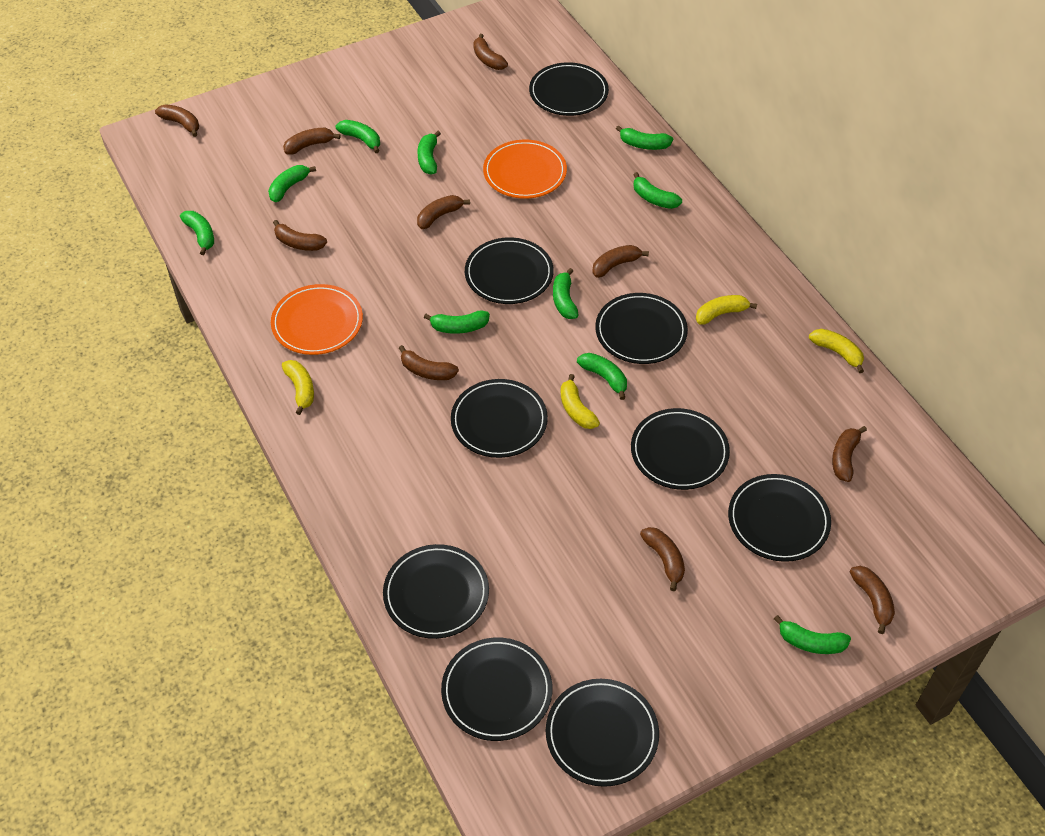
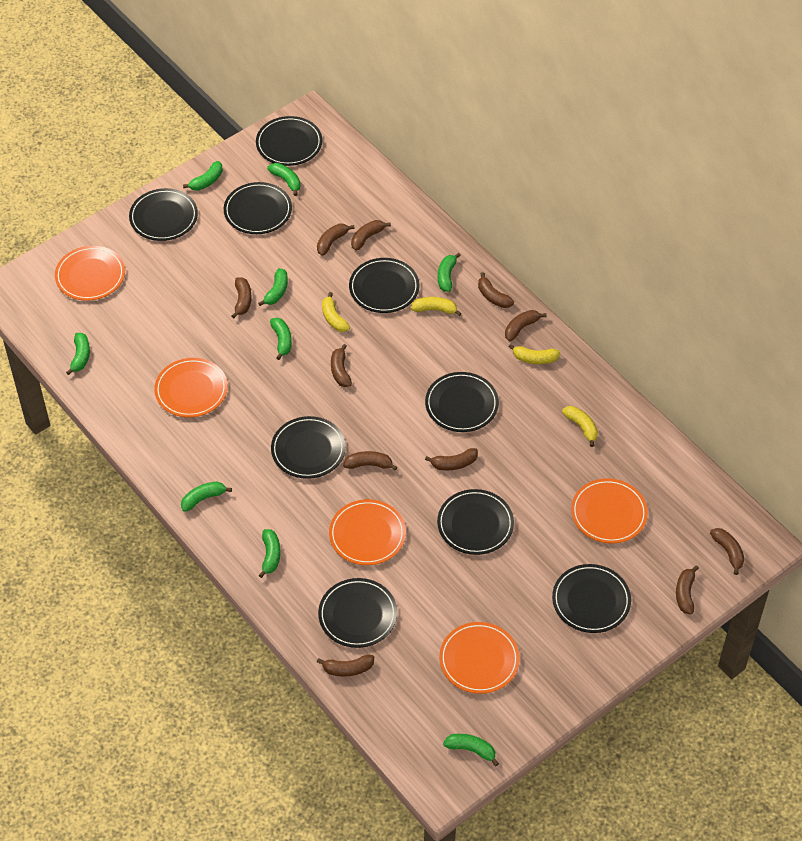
brown banana: 10 -> 11
green banana: 10 -> 9
orange plate: 2 -> 5

